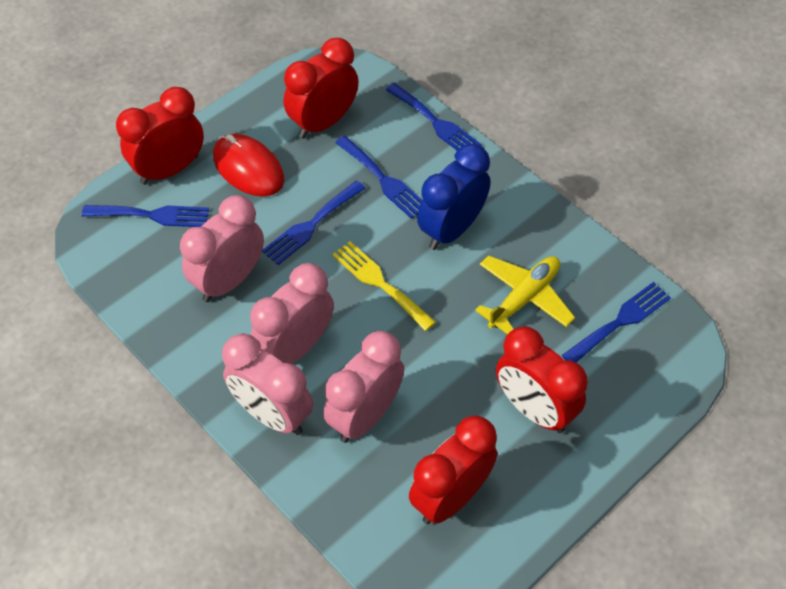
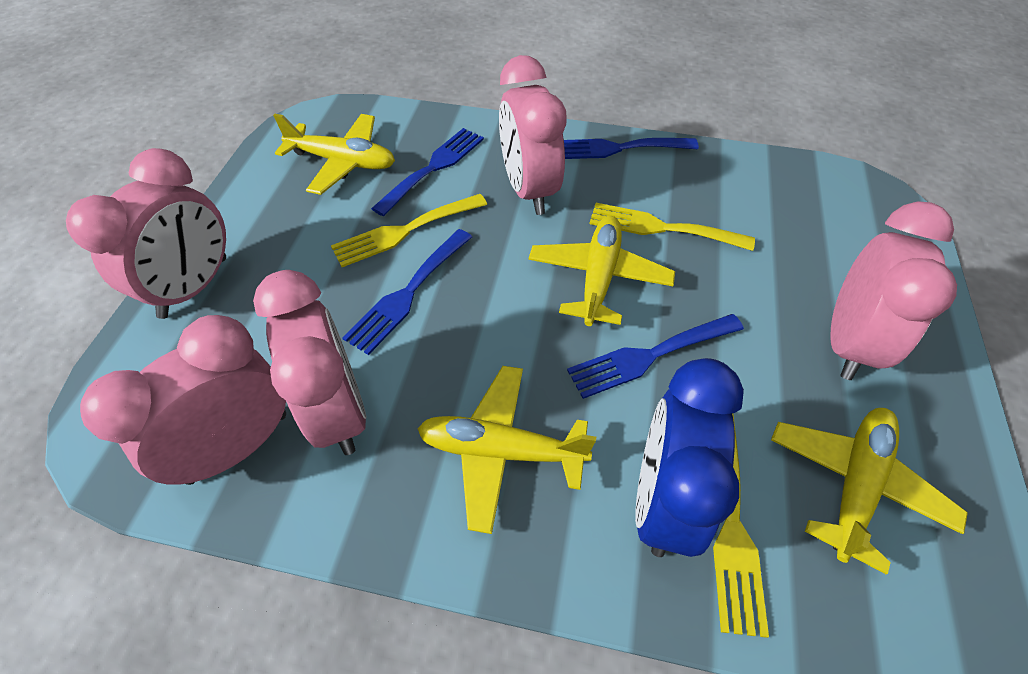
blue fork: 5 -> 4
pink clock: 4 -> 5
red clock: 4 -> 0
red mouse: 1 -> 0
yellow fork: 1 -> 3
yellow plane: 1 -> 4

